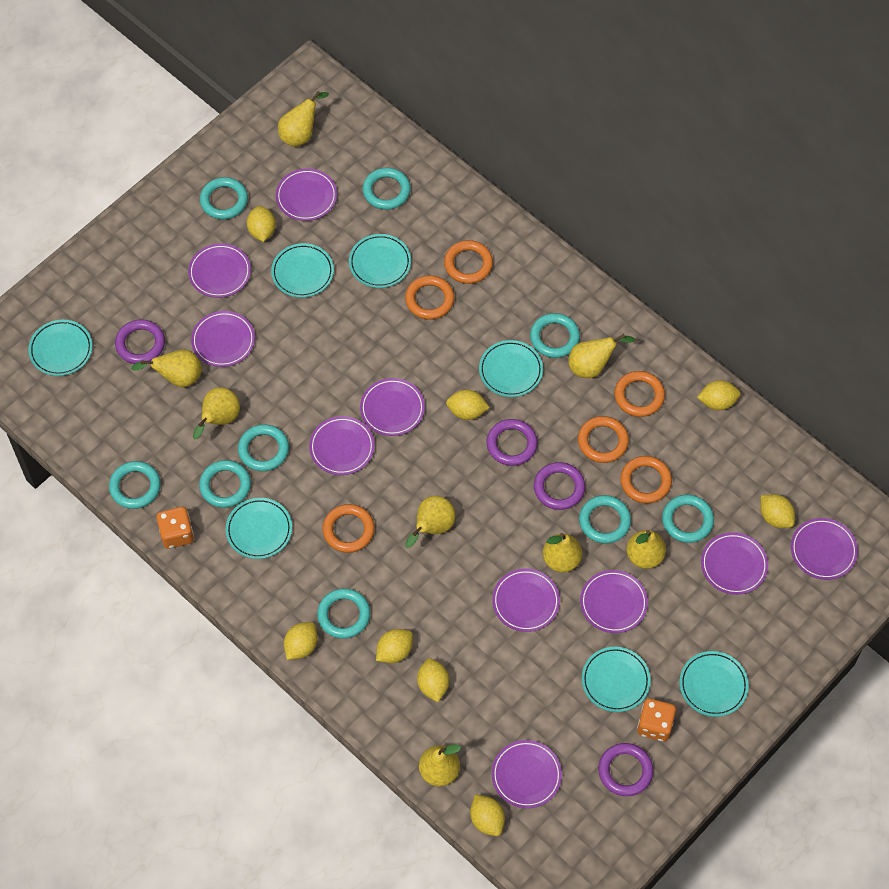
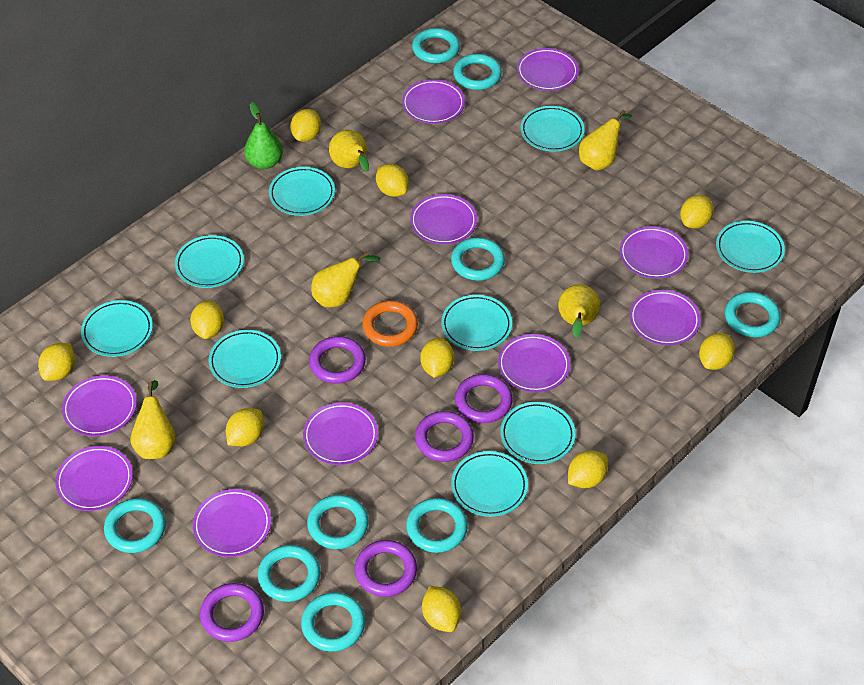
green pear: 0 -> 1
orange dice: 2 -> 0
orange ring: 6 -> 1
purple ring: 4 -> 5
turquoise plate: 7 -> 9
yellow lemon: 8 -> 10
yellow pear: 8 -> 5

